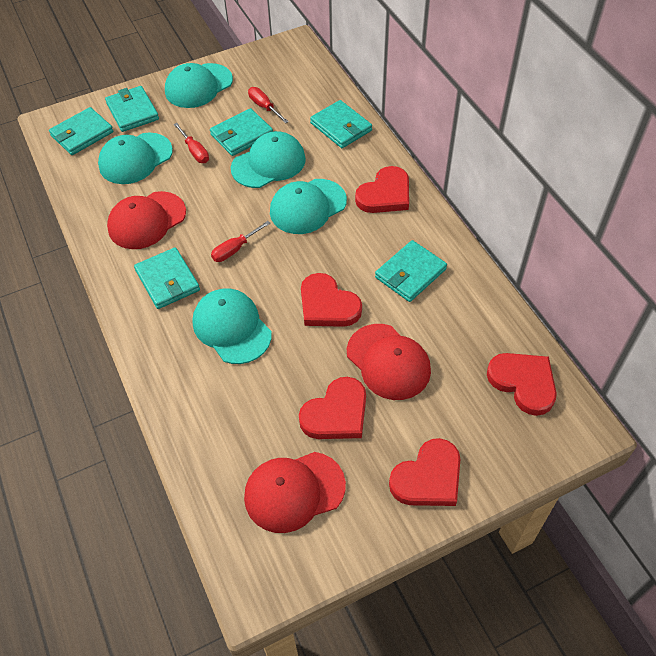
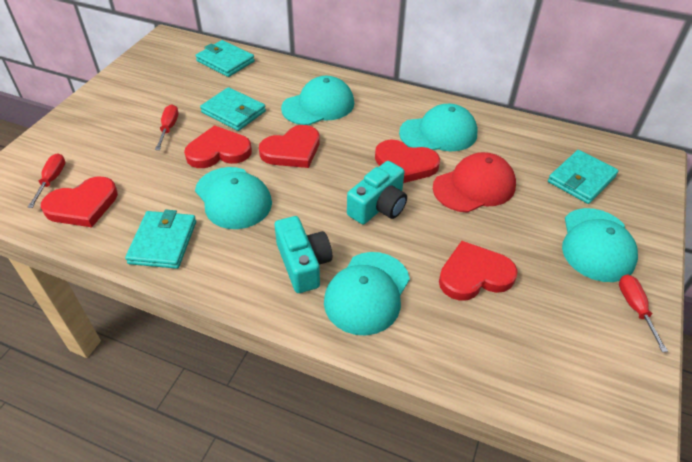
red cap: 3 -> 1
turquoise camera: 0 -> 2
turquoise wallet: 6 -> 4

